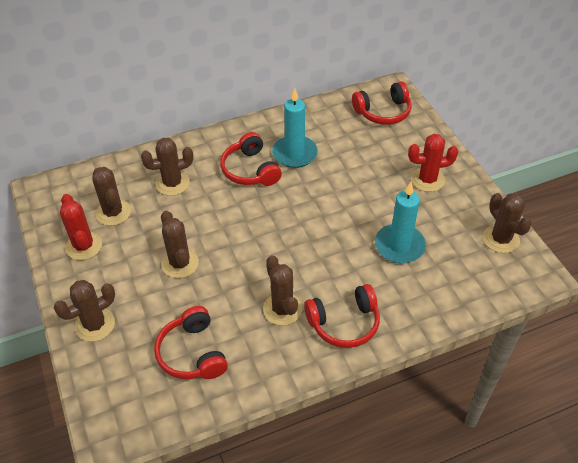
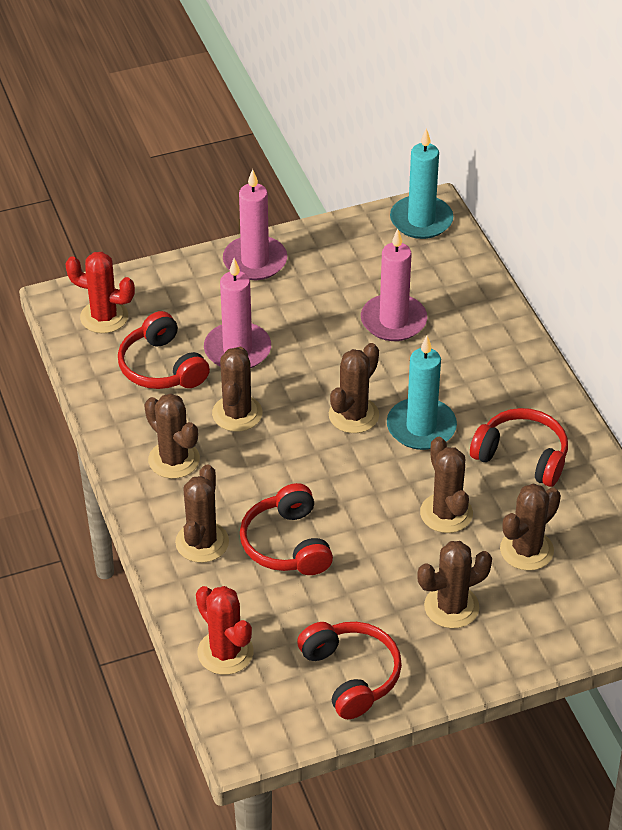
brown cactus: 6 -> 7
pink candle: 0 -> 3

